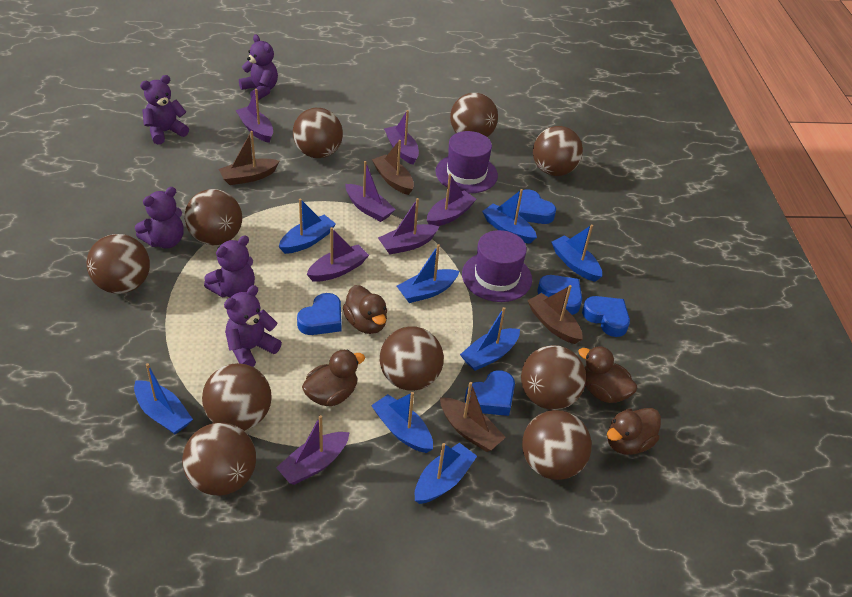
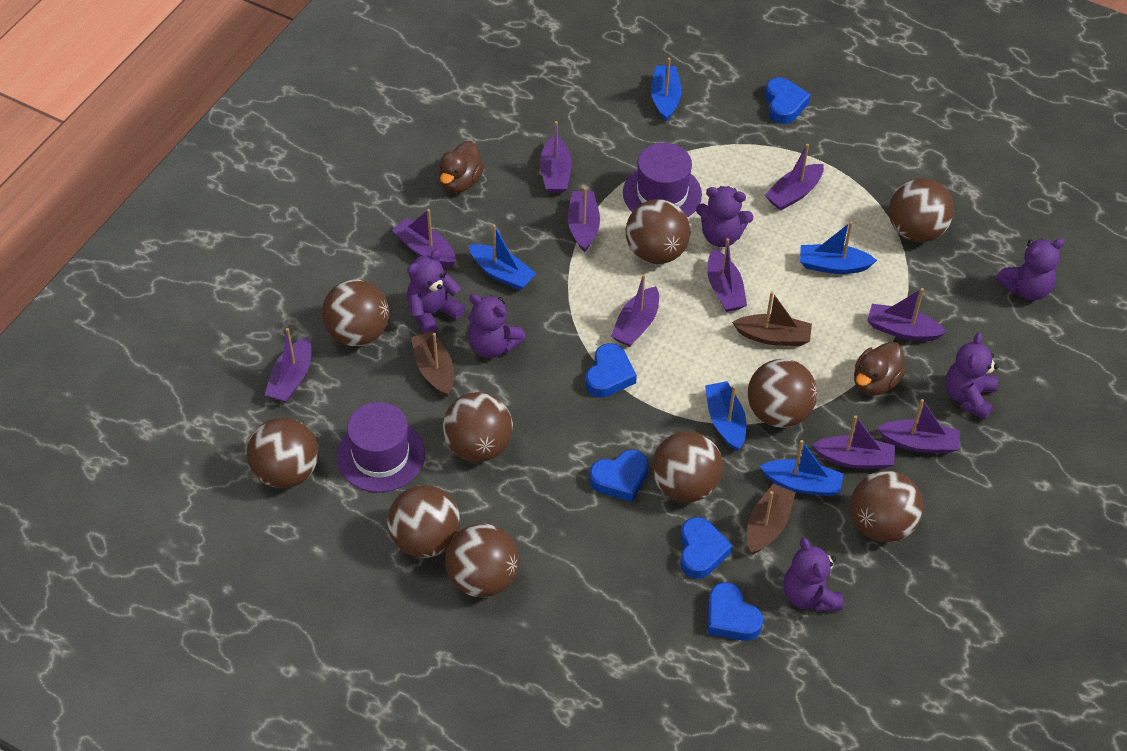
blue boat: 8 -> 5
brown boat: 4 -> 3
brown duck: 4 -> 2
purple boat: 7 -> 10
purple teddy bear: 5 -> 6

